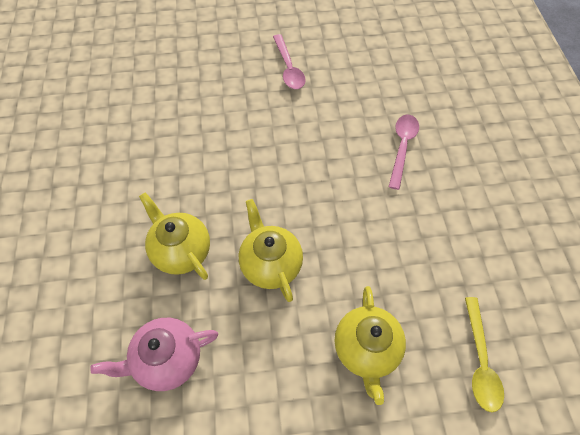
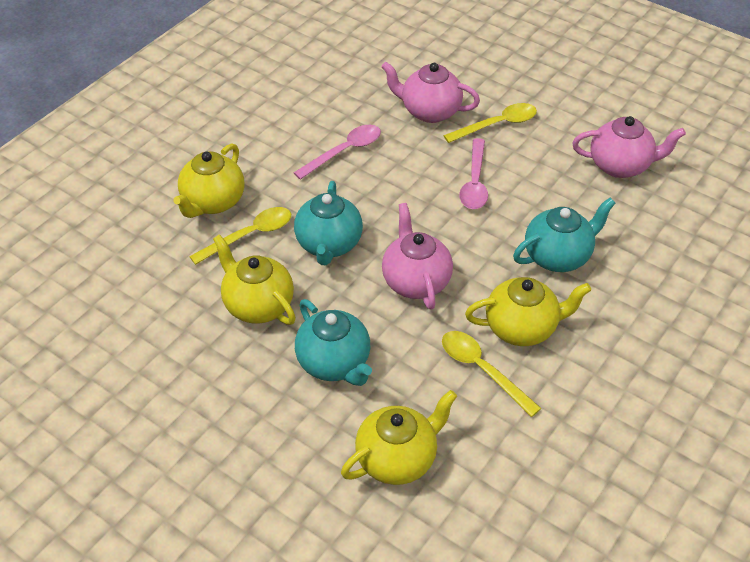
pink teapot: 1 -> 3
turquoise teapot: 0 -> 3
yellow spoon: 1 -> 3
yellow teapot: 3 -> 4

